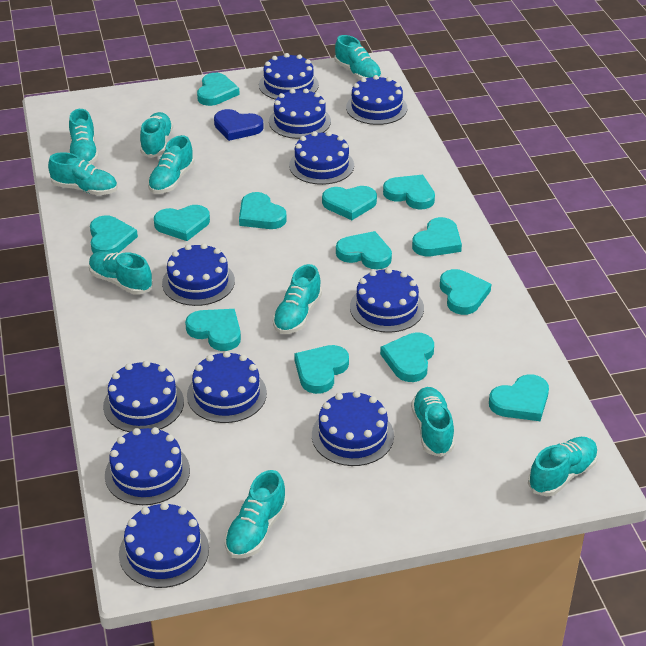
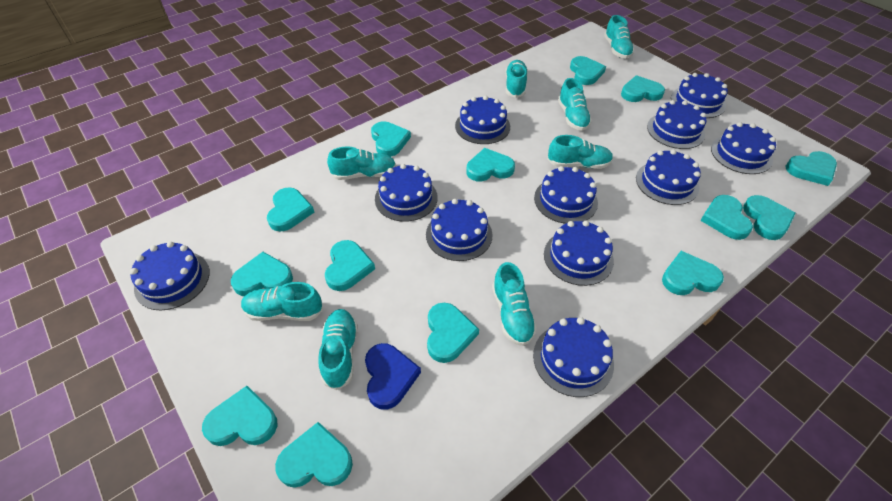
turquoise heart: 13 -> 14
turquoise shoe: 10 -> 8

